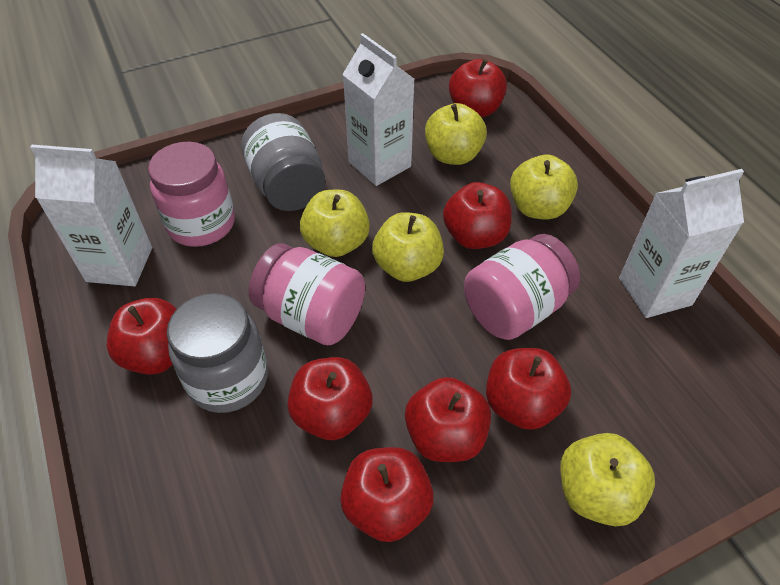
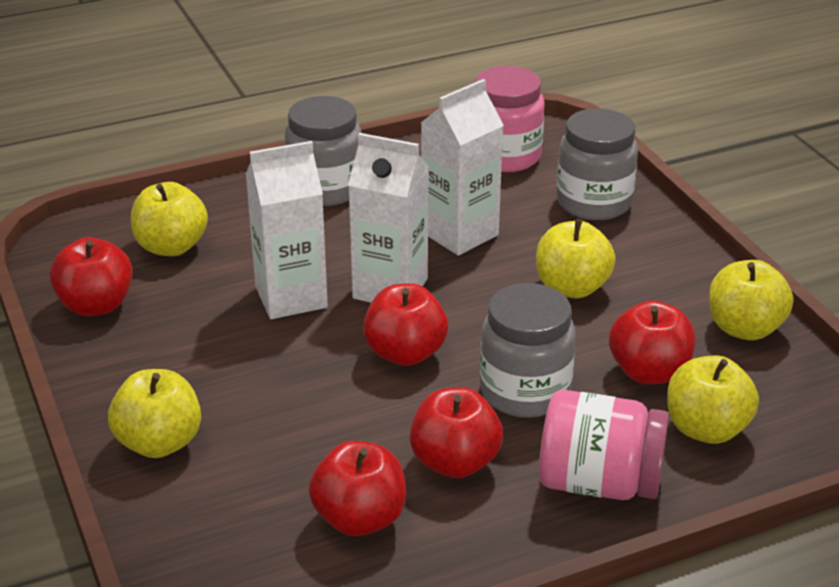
grey jar: 2 -> 3
pink jar: 3 -> 2
red apple: 7 -> 5

